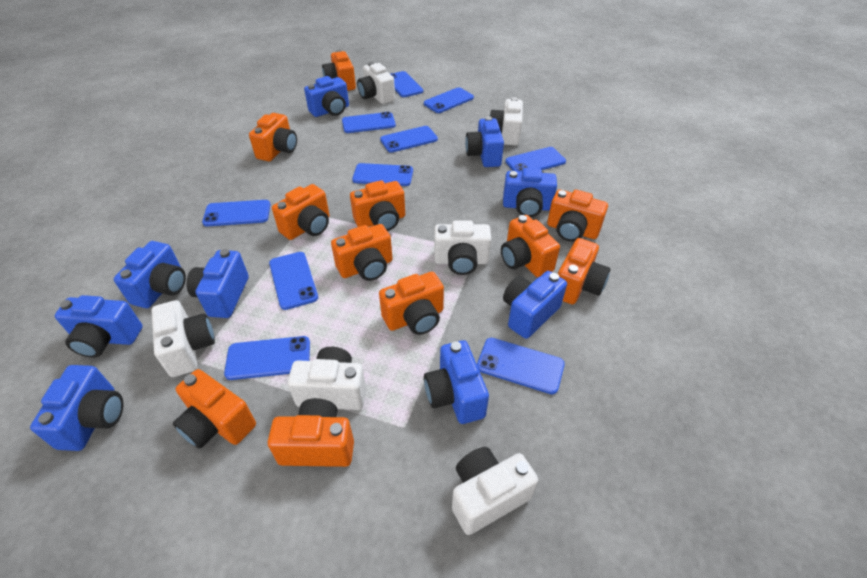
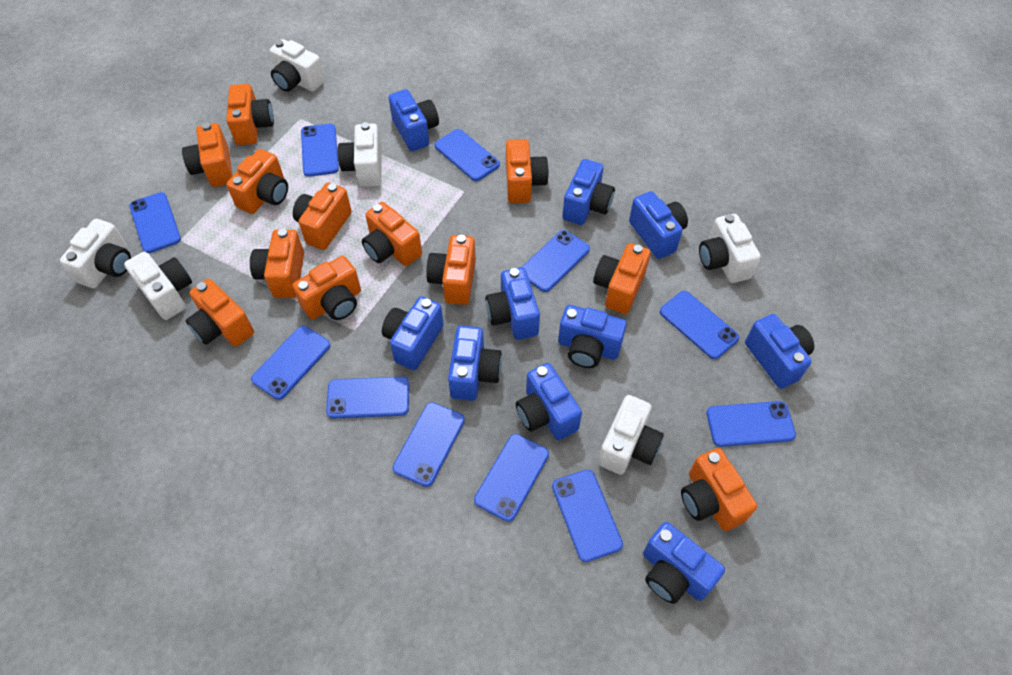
blue camera: 9 -> 10
blue phone: 10 -> 11
orange camera: 11 -> 12

